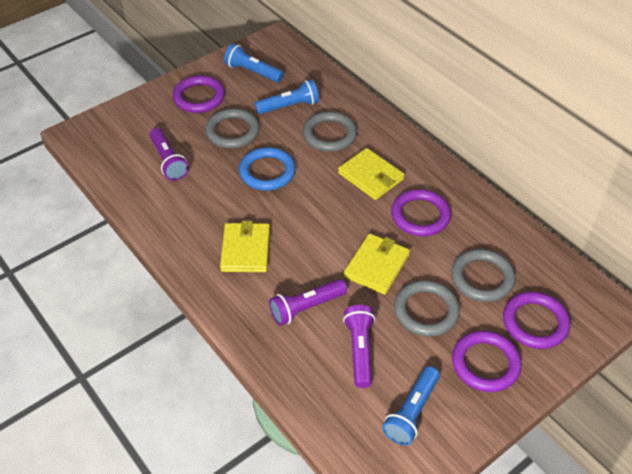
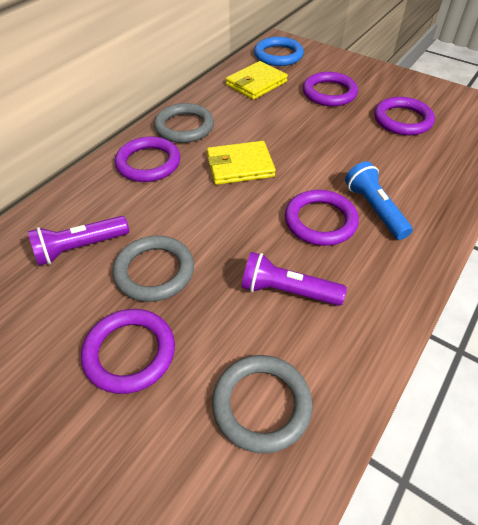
blue flashlight: 3 -> 1
grey ring: 4 -> 3
purple flashlight: 3 -> 2
purple ring: 4 -> 5
yellow wallet: 3 -> 2

